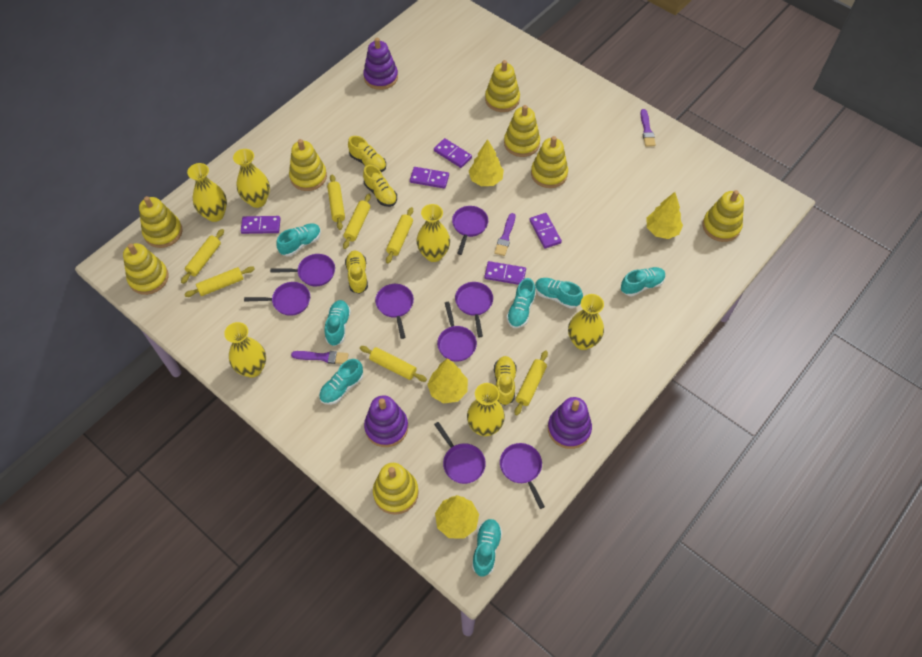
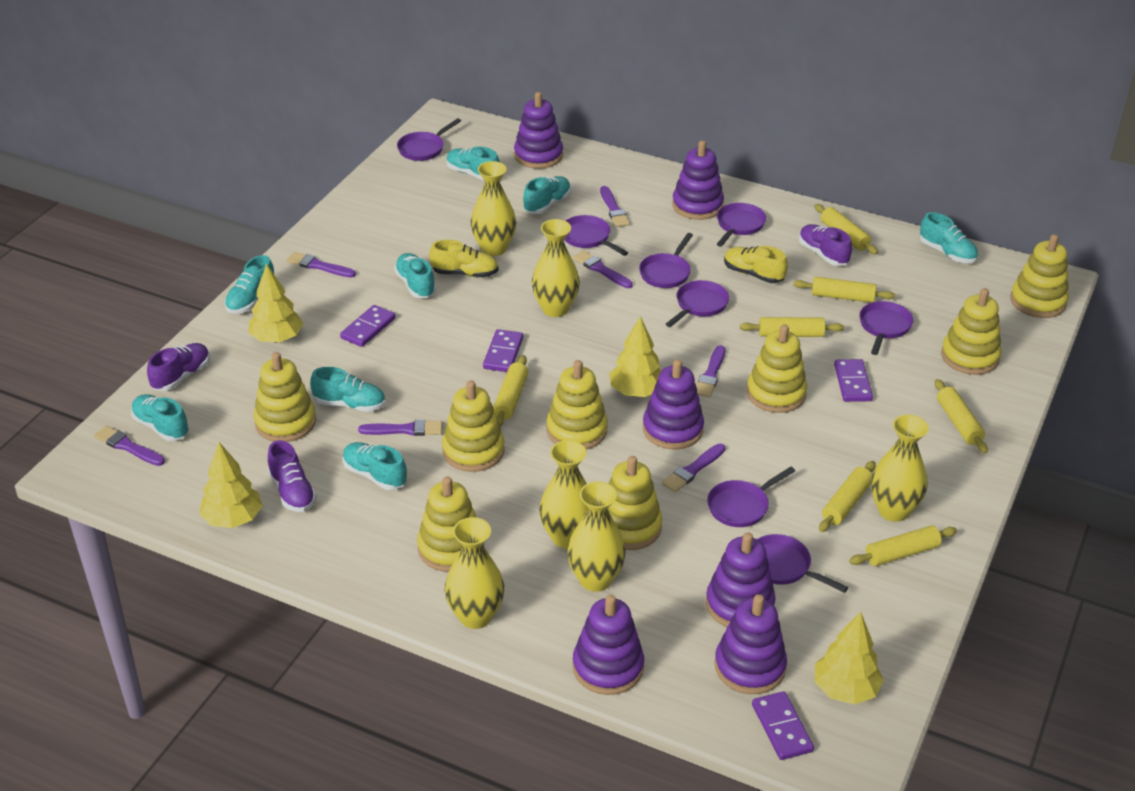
purple brush: 3 -> 7
purple domino: 5 -> 4
purple shoe: 0 -> 3
purple stacking toy: 3 -> 6
turquoise shoe: 7 -> 8
yellow shoe: 4 -> 2

